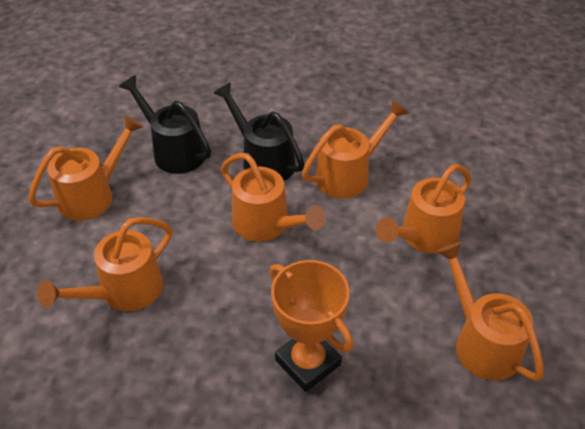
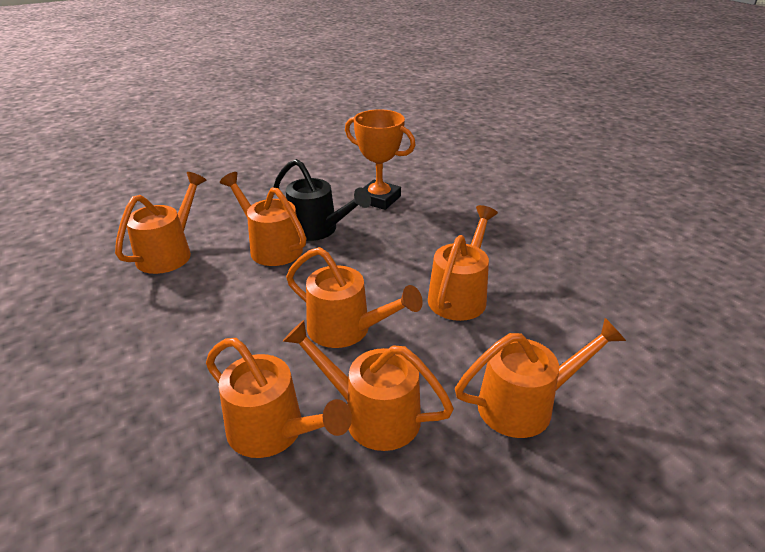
black watering can: 2 -> 1
orange watering can: 6 -> 7

